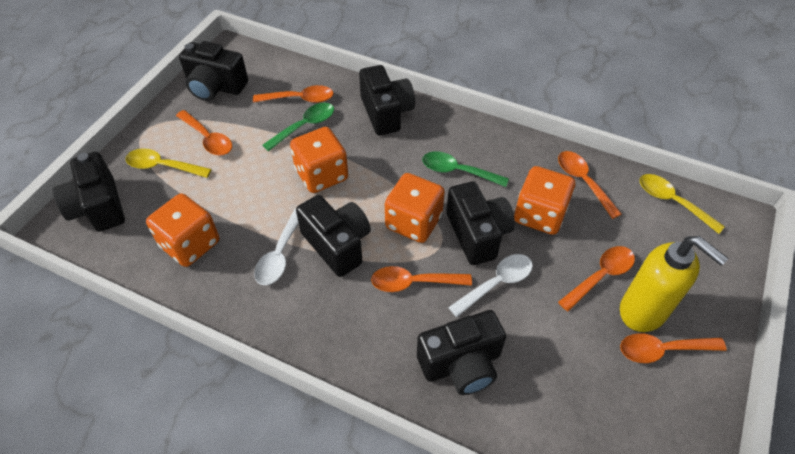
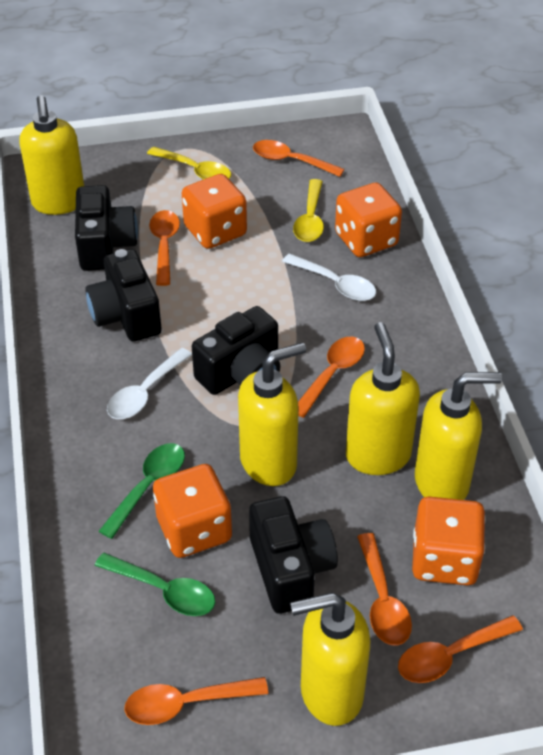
black camera: 6 -> 4
yellow soap dispenser: 1 -> 5

